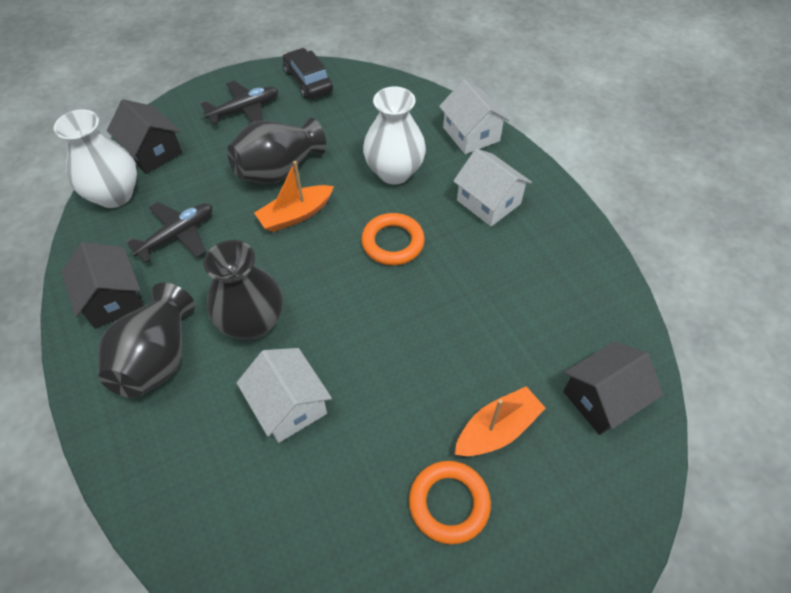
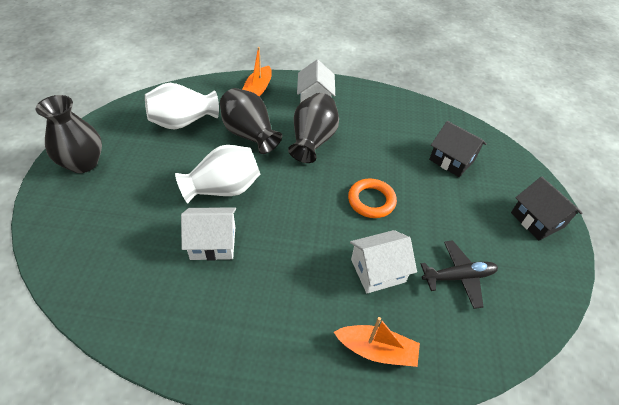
black car: 1 -> 0
black house: 3 -> 2
black plane: 2 -> 1
orange ring: 2 -> 1

